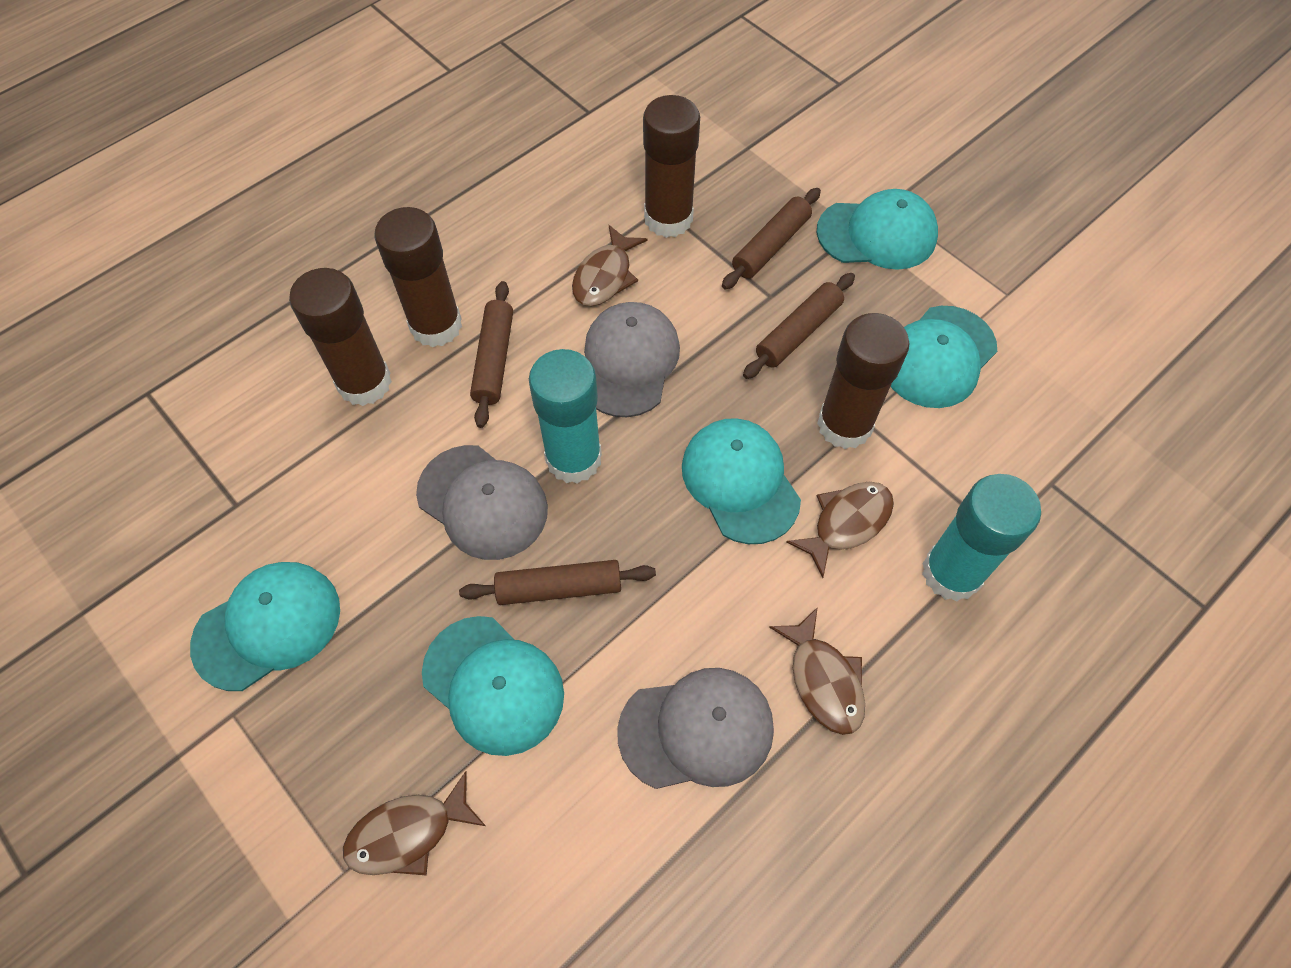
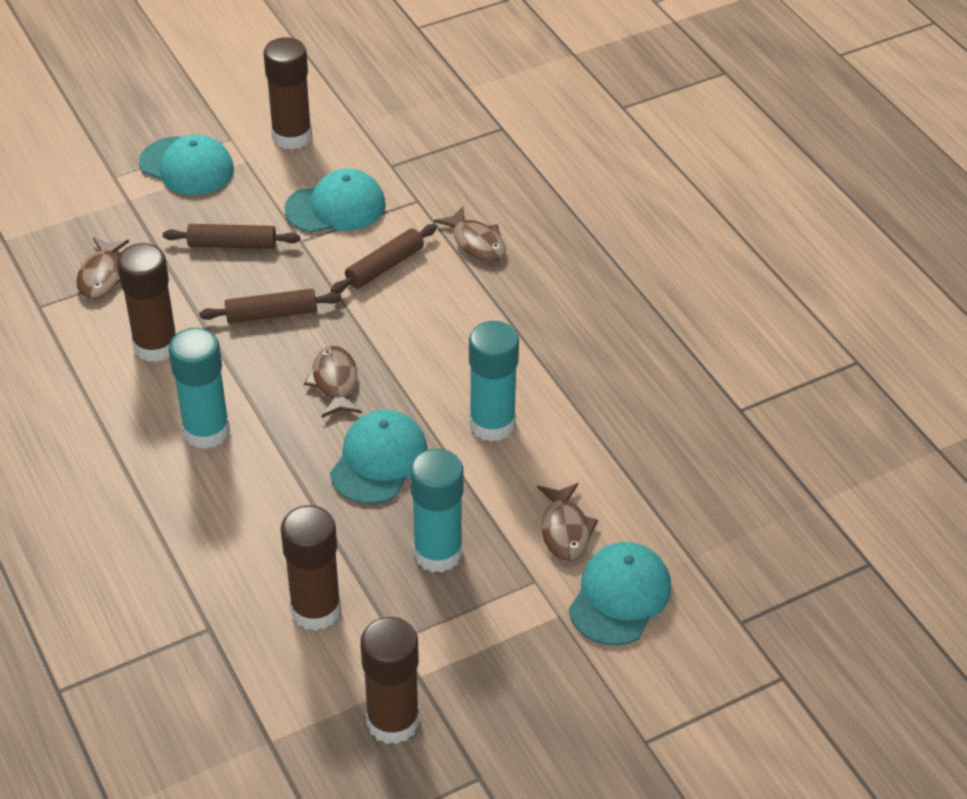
brown rolling pin: 4 -> 3
grey cap: 3 -> 0
turquoise cap: 5 -> 4
turquoise glue stick: 2 -> 3

